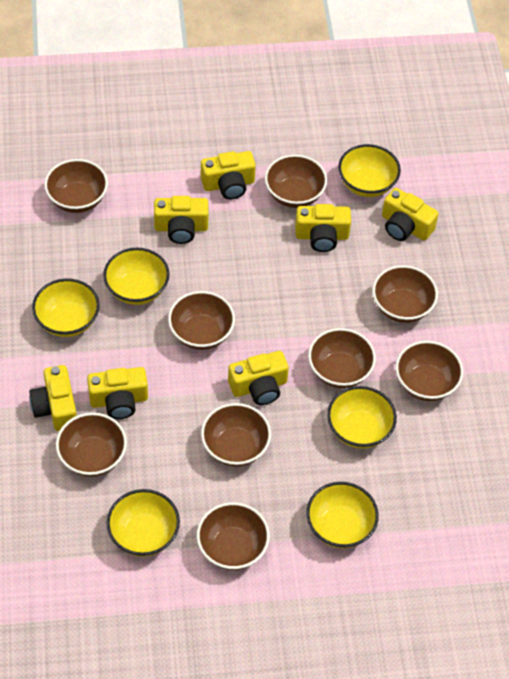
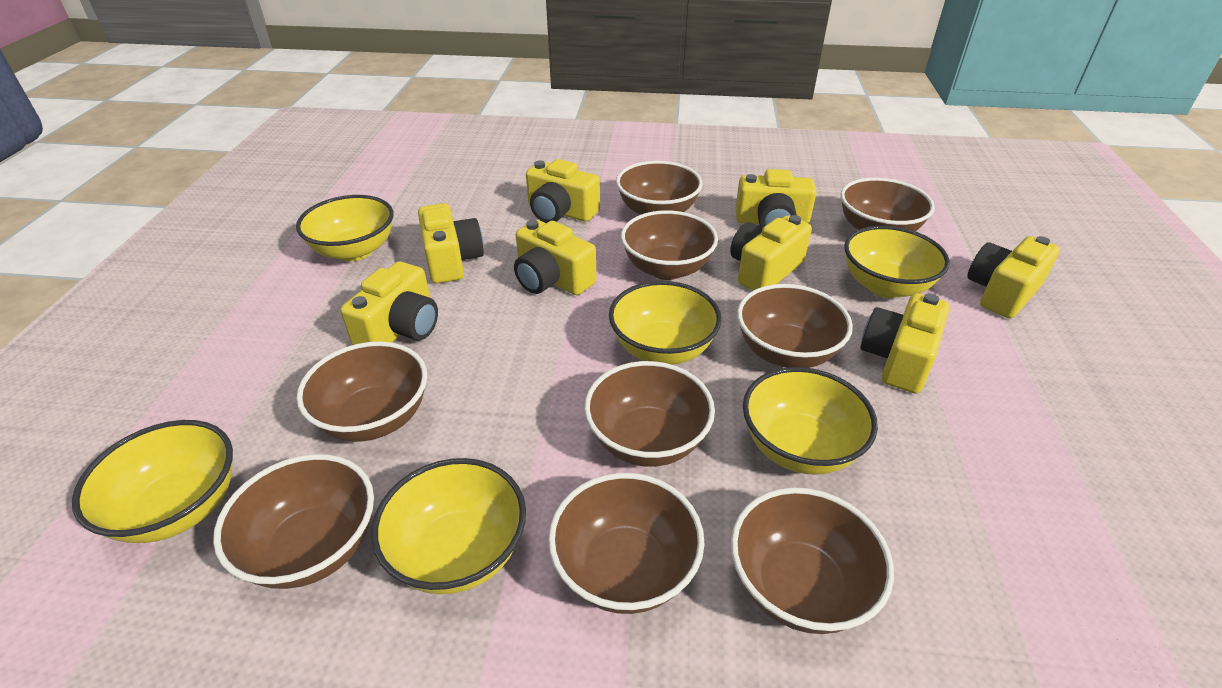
yellow camera: 7 -> 8

